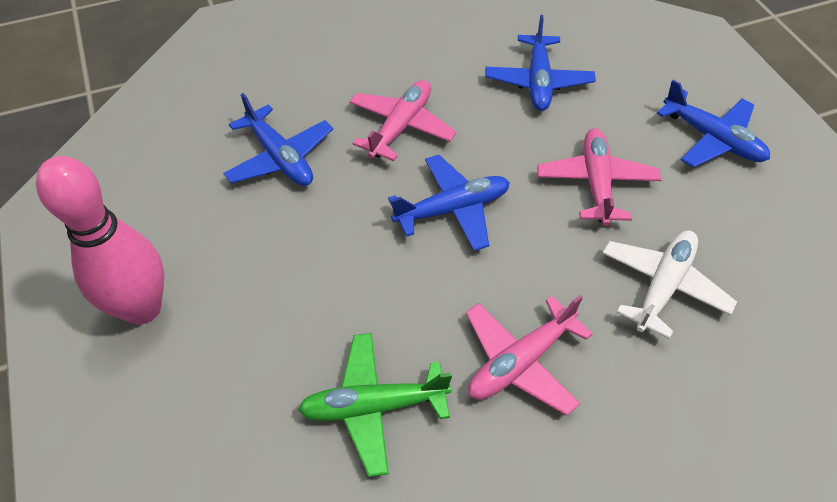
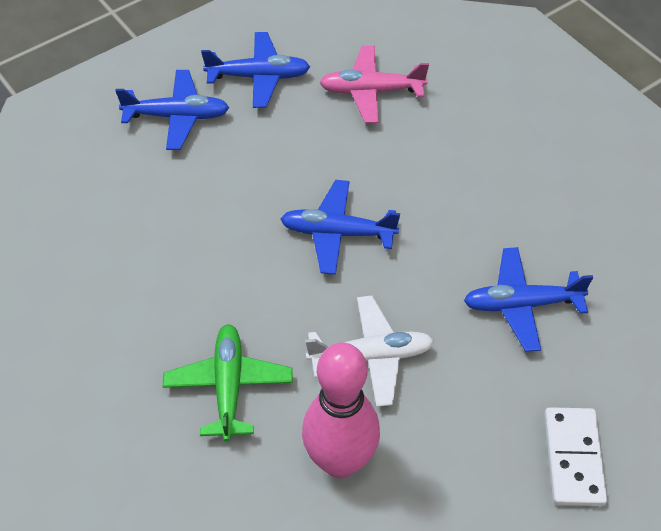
pink plane: 3 -> 1
white domino: 0 -> 1

